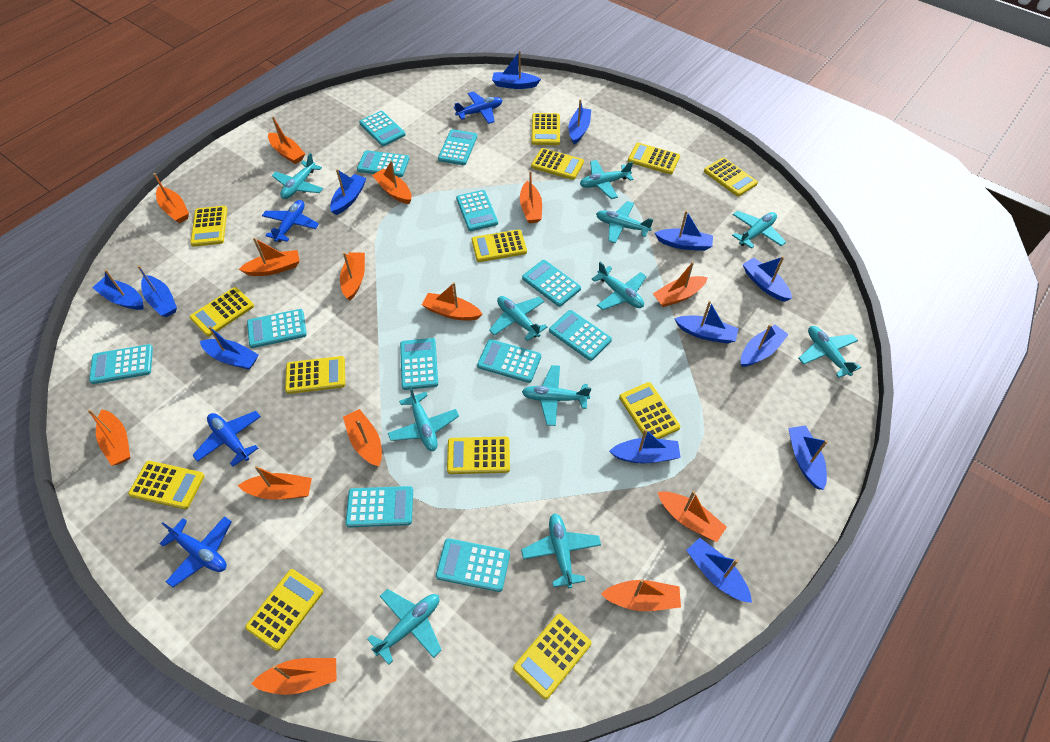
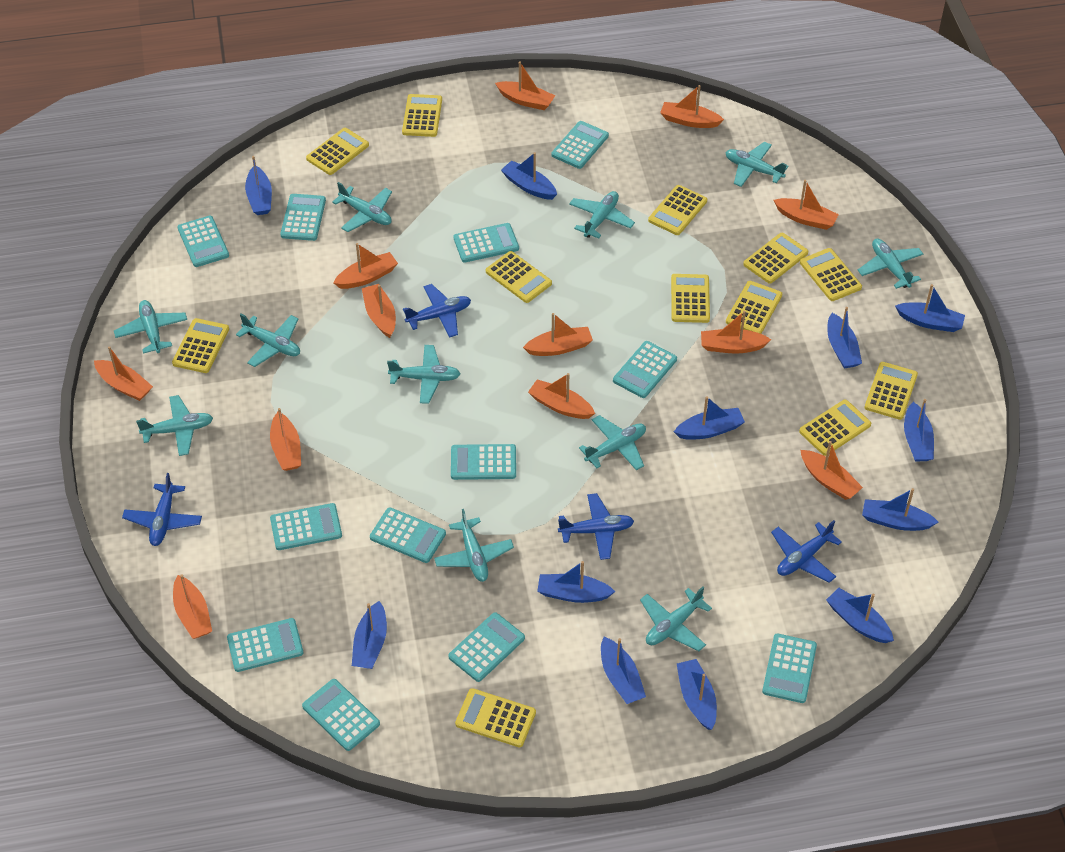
blue boat: 13 -> 12
orange boat: 14 -> 12
yellow calculator: 13 -> 12

